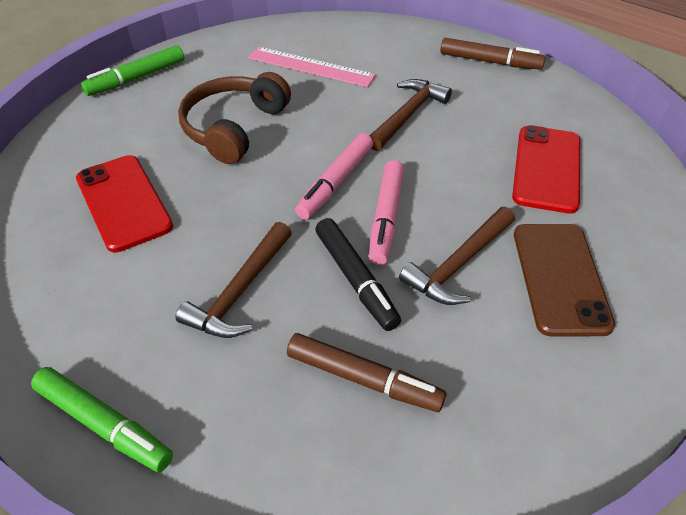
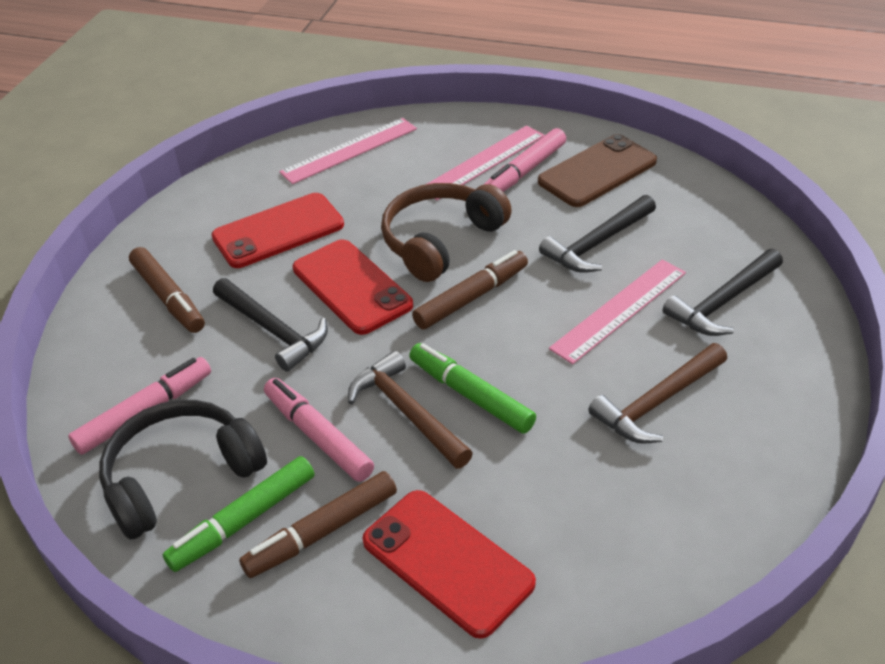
black hammer: 0 -> 3
black headphones: 0 -> 1
black marker: 1 -> 0
brown hammer: 3 -> 2
brown marker: 2 -> 3
pink marker: 2 -> 3
pink ruler: 1 -> 3
red phone: 2 -> 3

